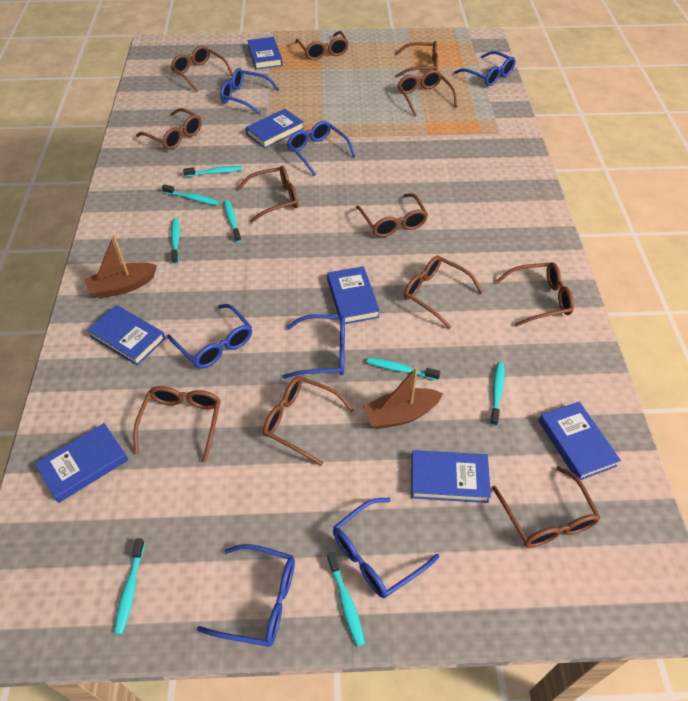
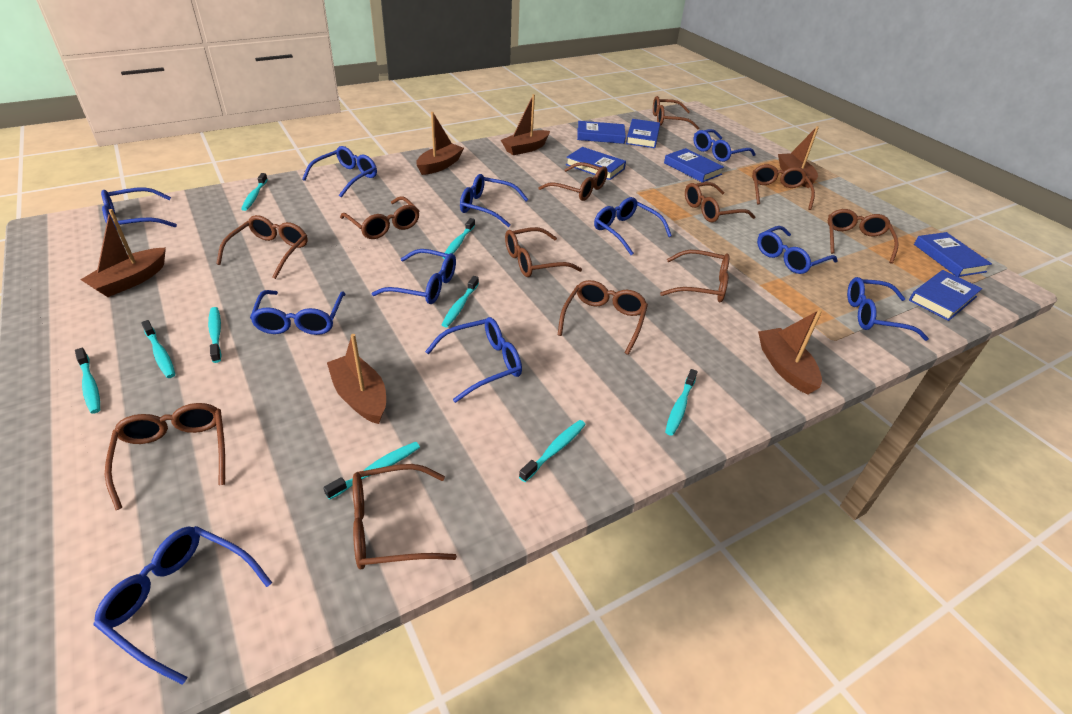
blue book: 7 -> 6
blue glasses: 7 -> 11
brown boat: 2 -> 6
turquoise toothbrush: 8 -> 9

